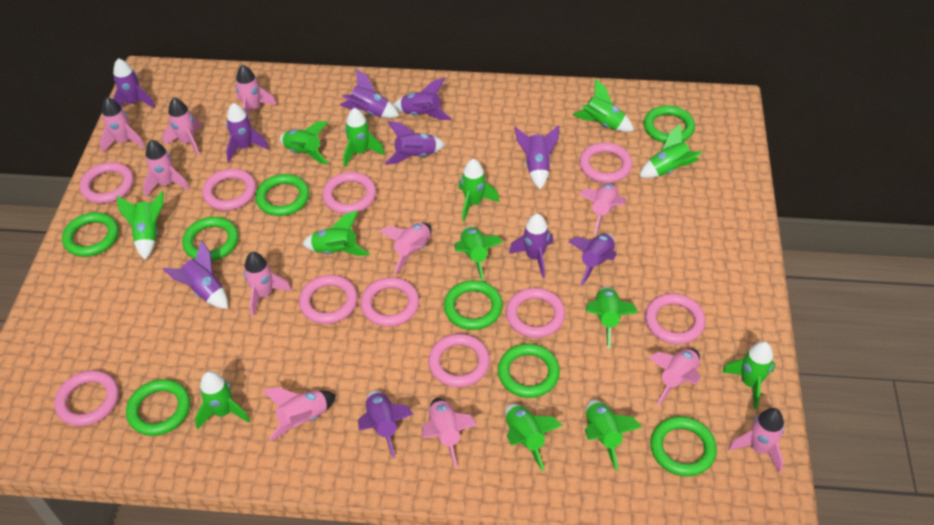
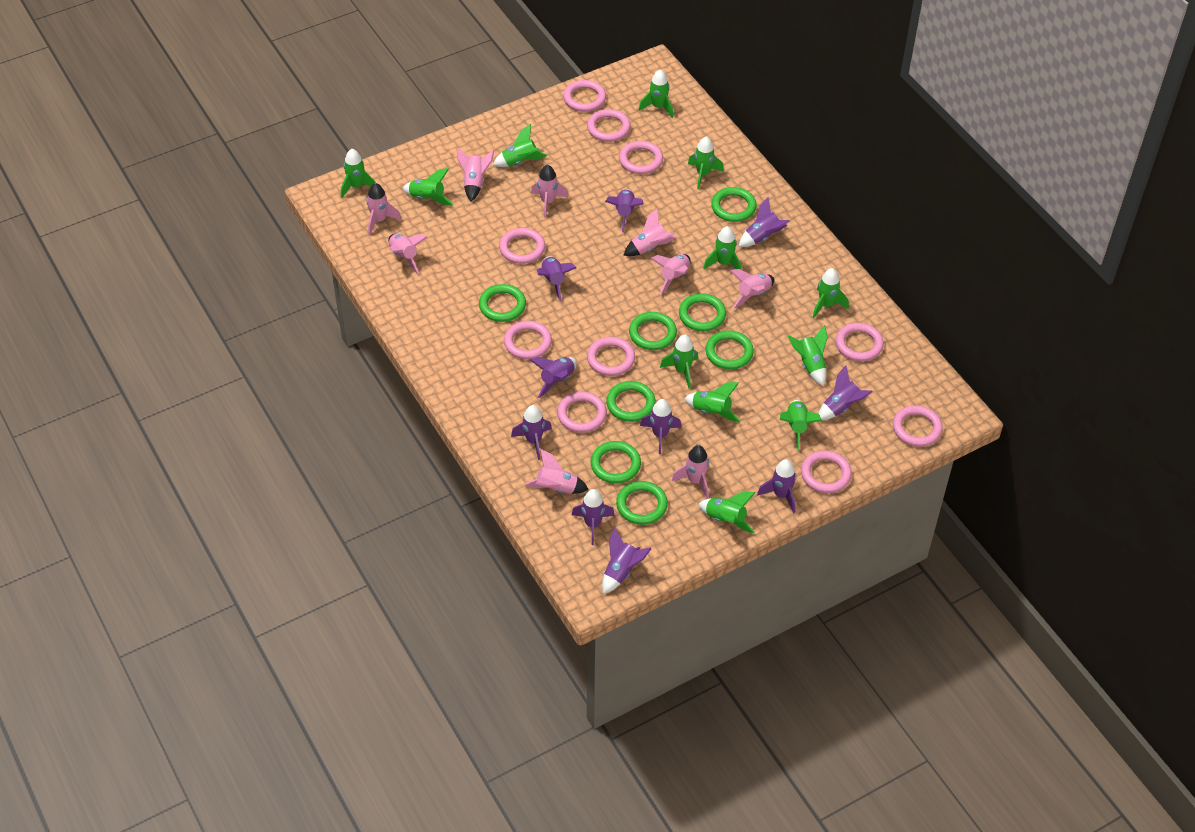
green rocket: 13 -> 12
pink rocket: 11 -> 9

